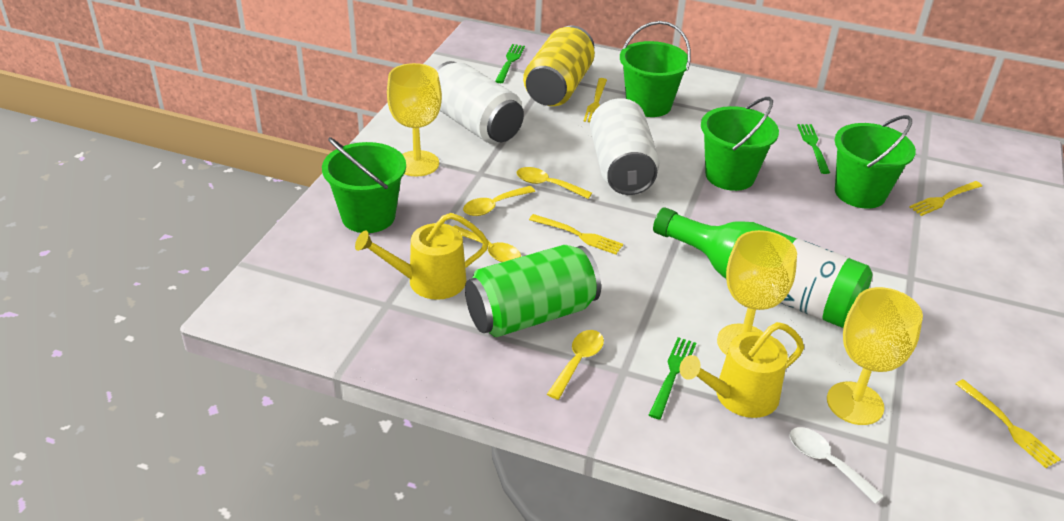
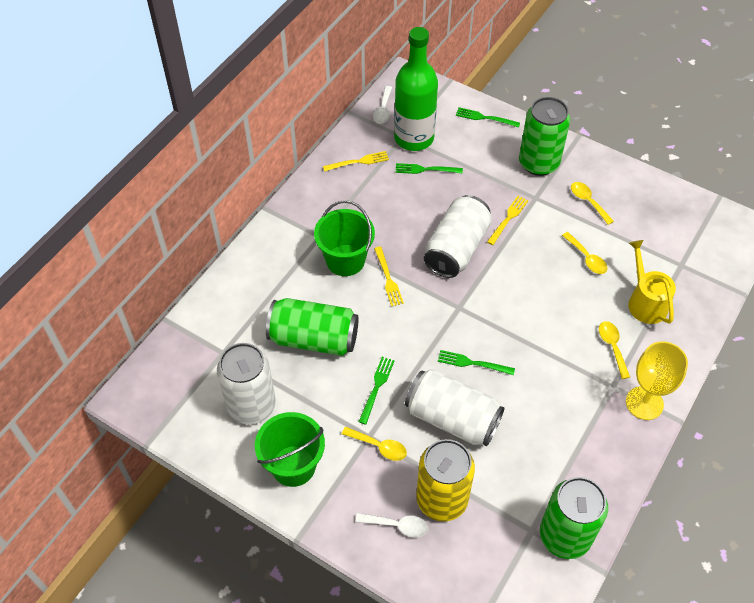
green bucket: 4 -> 2
green can: 1 -> 3
green fork: 3 -> 4
white can: 2 -> 3
white spoon: 1 -> 2
yellow fork: 4 -> 3
yellow goblet: 3 -> 1
yellow watering can: 2 -> 1

